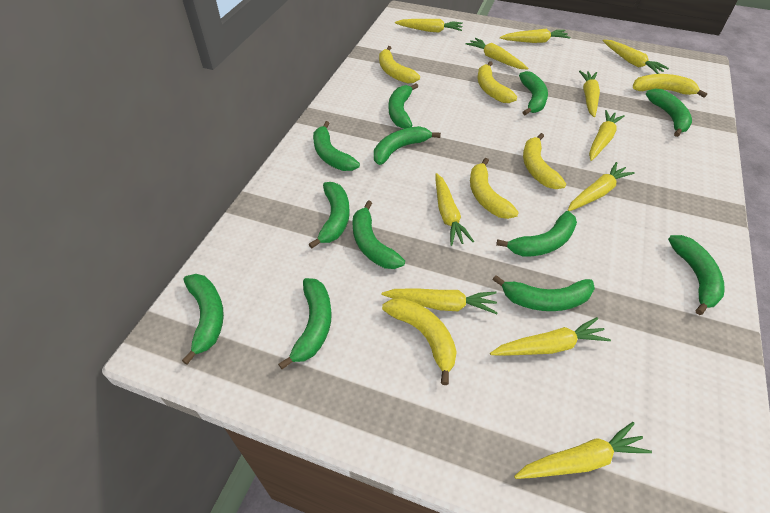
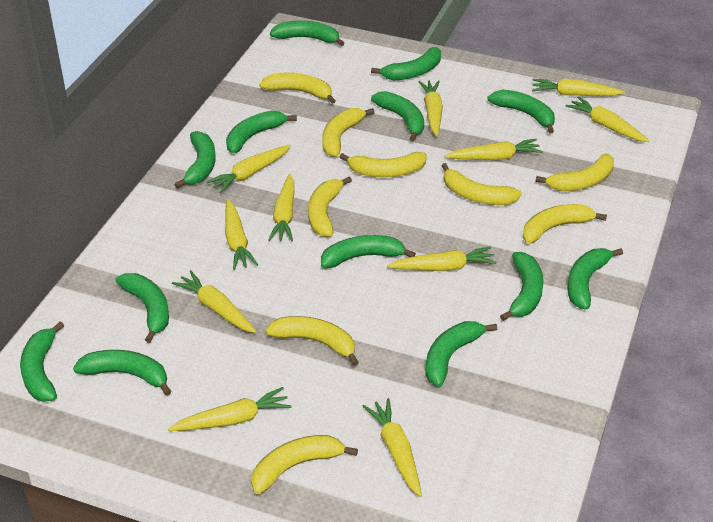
green banana: 12 -> 13
yellow banana: 6 -> 9

